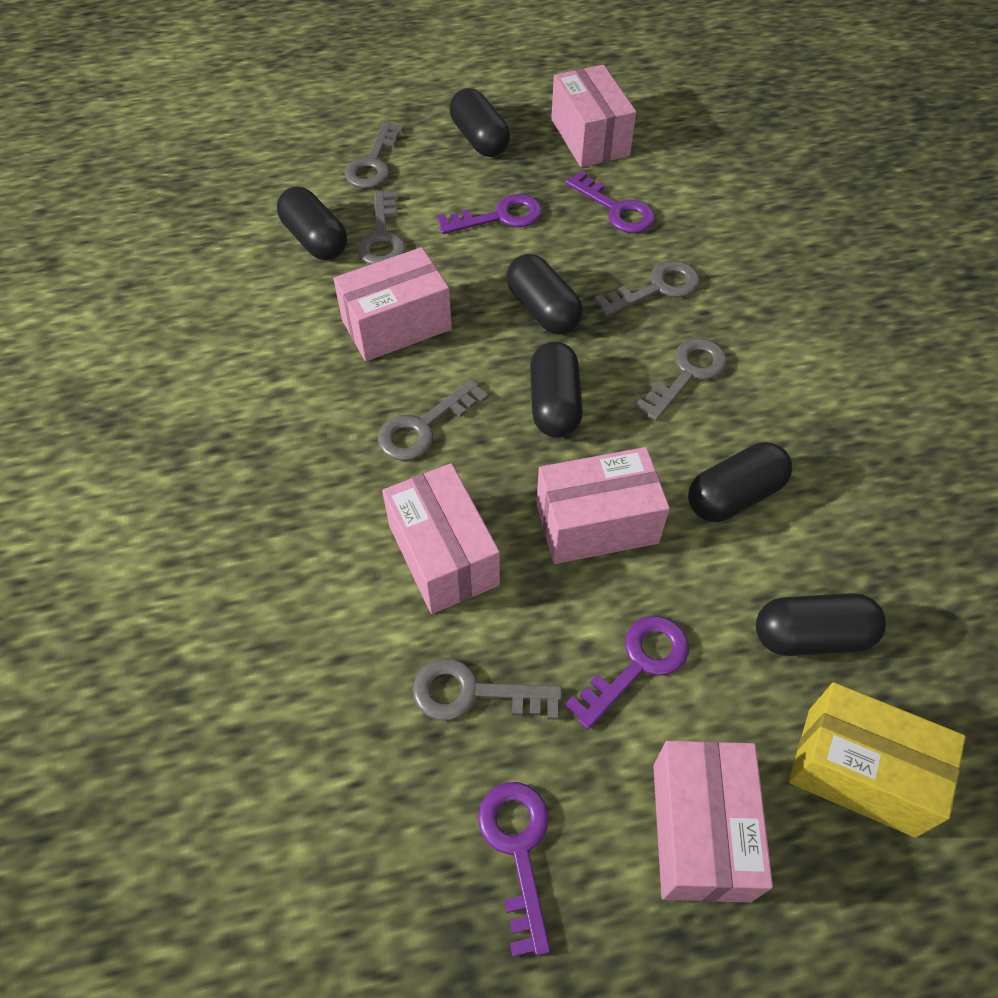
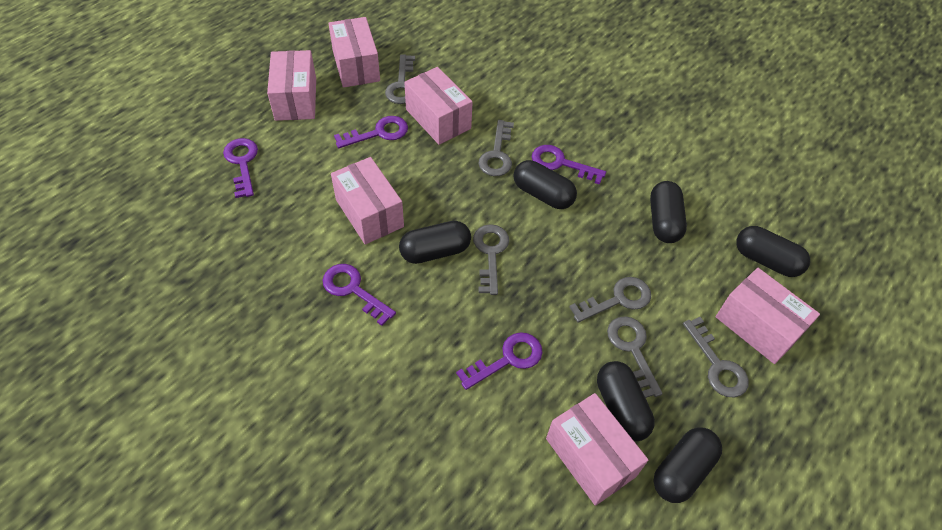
pink box: 5 -> 6
purple key: 4 -> 5
yellow box: 1 -> 0

